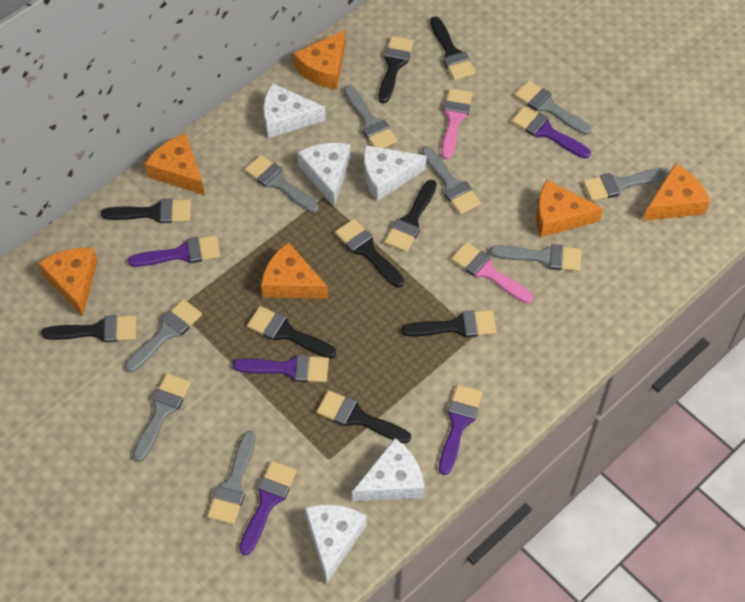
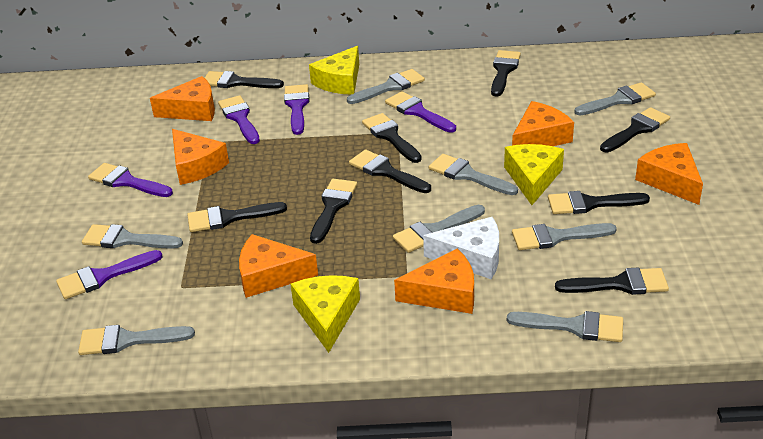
grey brush: 9 -> 8
pink brush: 2 -> 0
white cheese: 5 -> 1
yellow cheese: 0 -> 3

